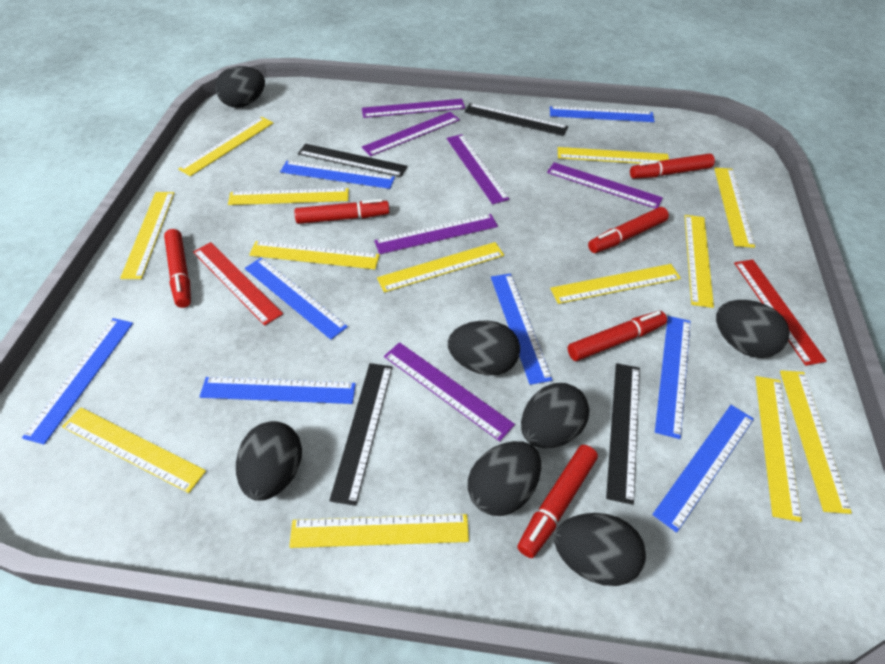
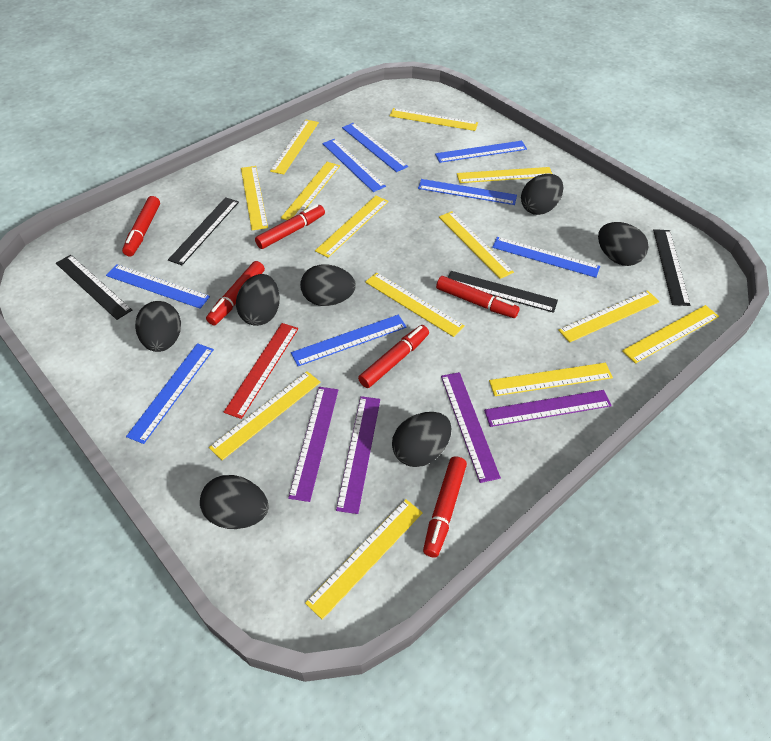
purple ruler: 6 -> 4
red ruler: 2 -> 1

